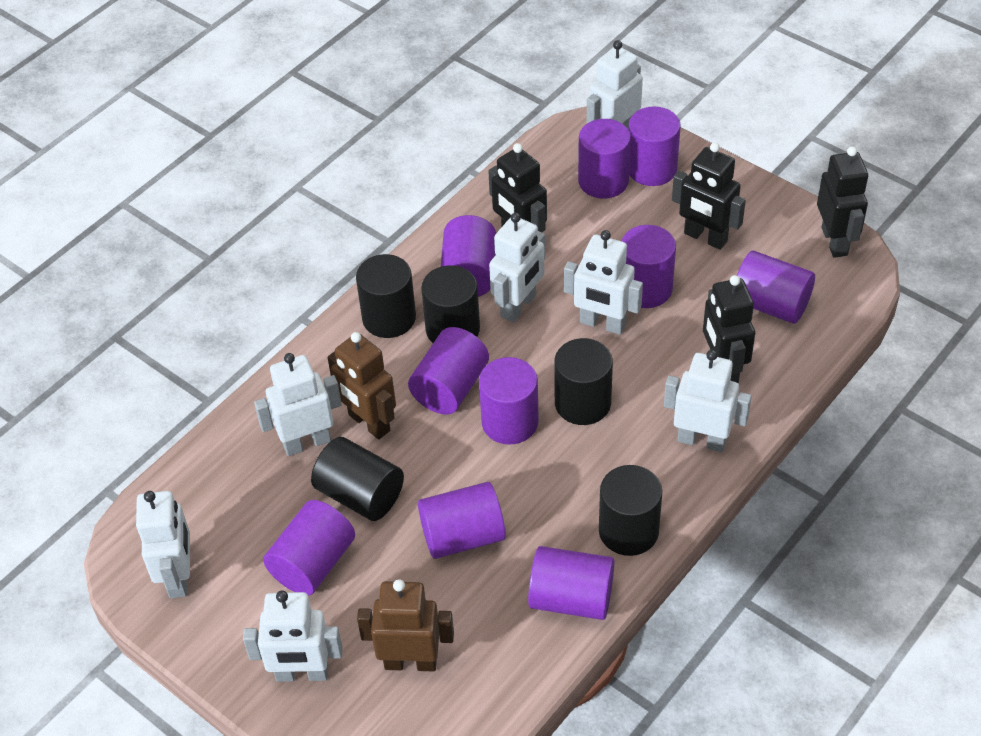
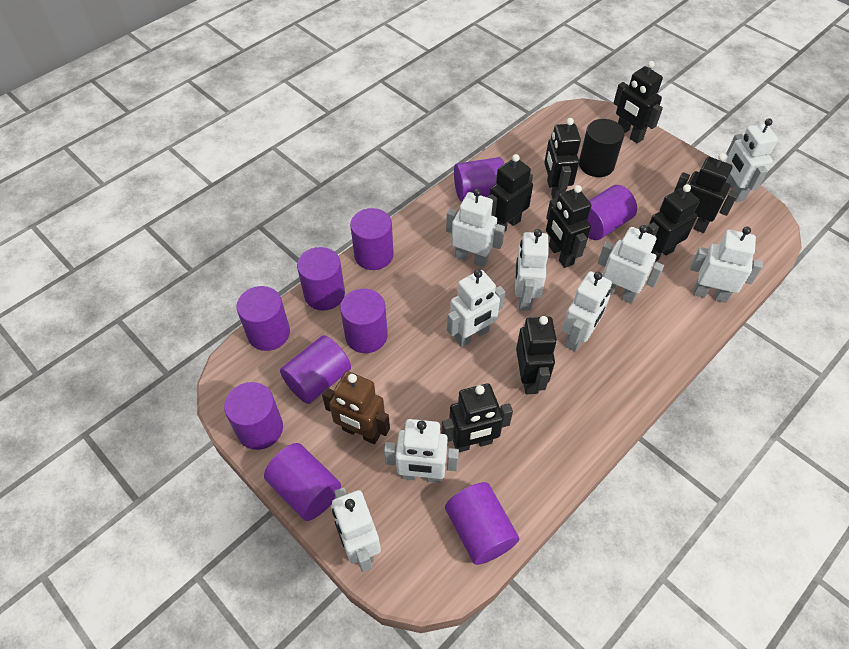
black cylinder: 5 -> 1
black robot: 4 -> 8
brown robot: 2 -> 1
white robot: 7 -> 9

